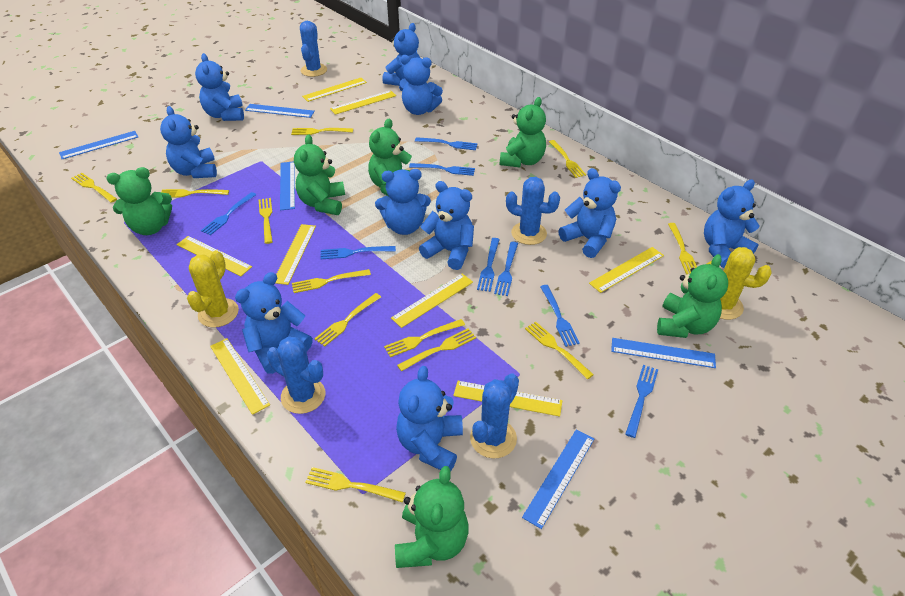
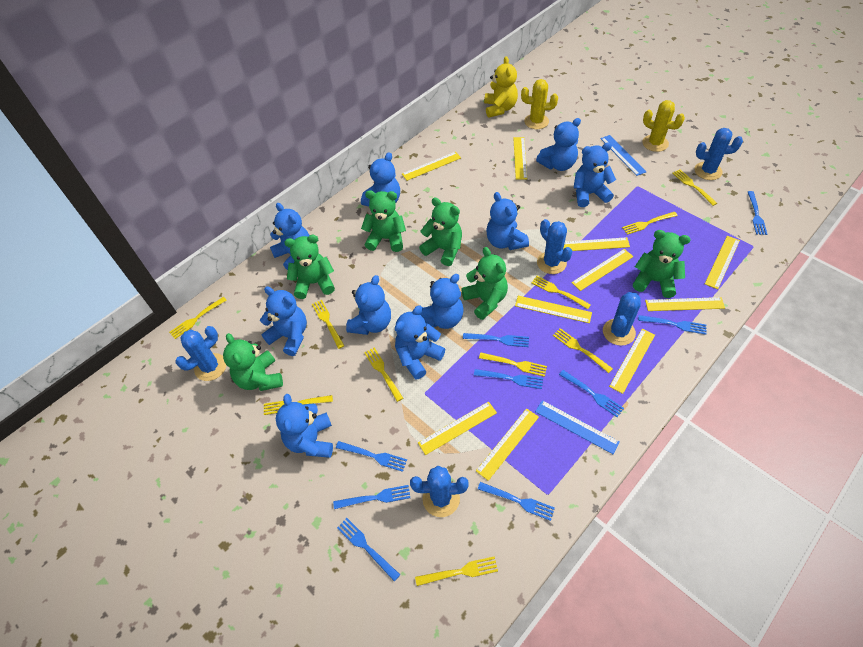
blue cactus: 4 -> 5
blue fork: 8 -> 9
blue ruler: 5 -> 2
yellow fork: 12 -> 10
yellow ruler: 8 -> 10
yellow teddy bear: 0 -> 1

